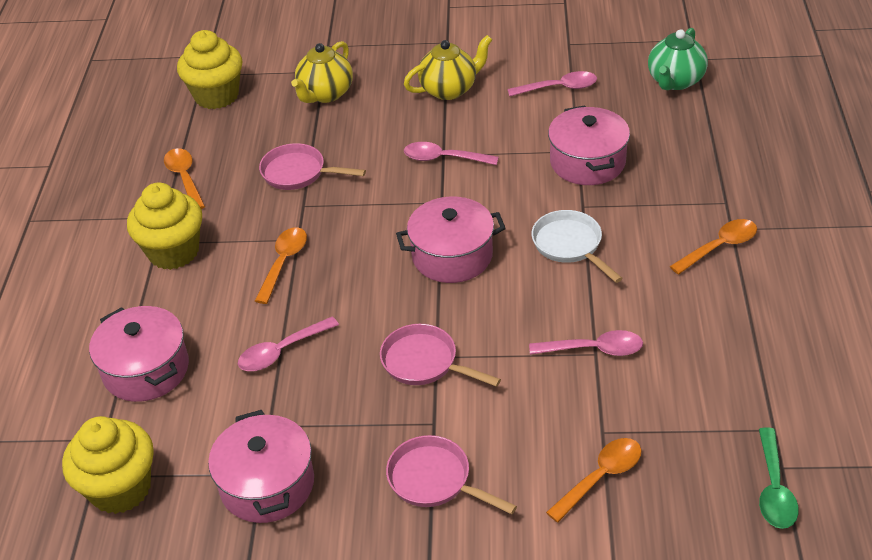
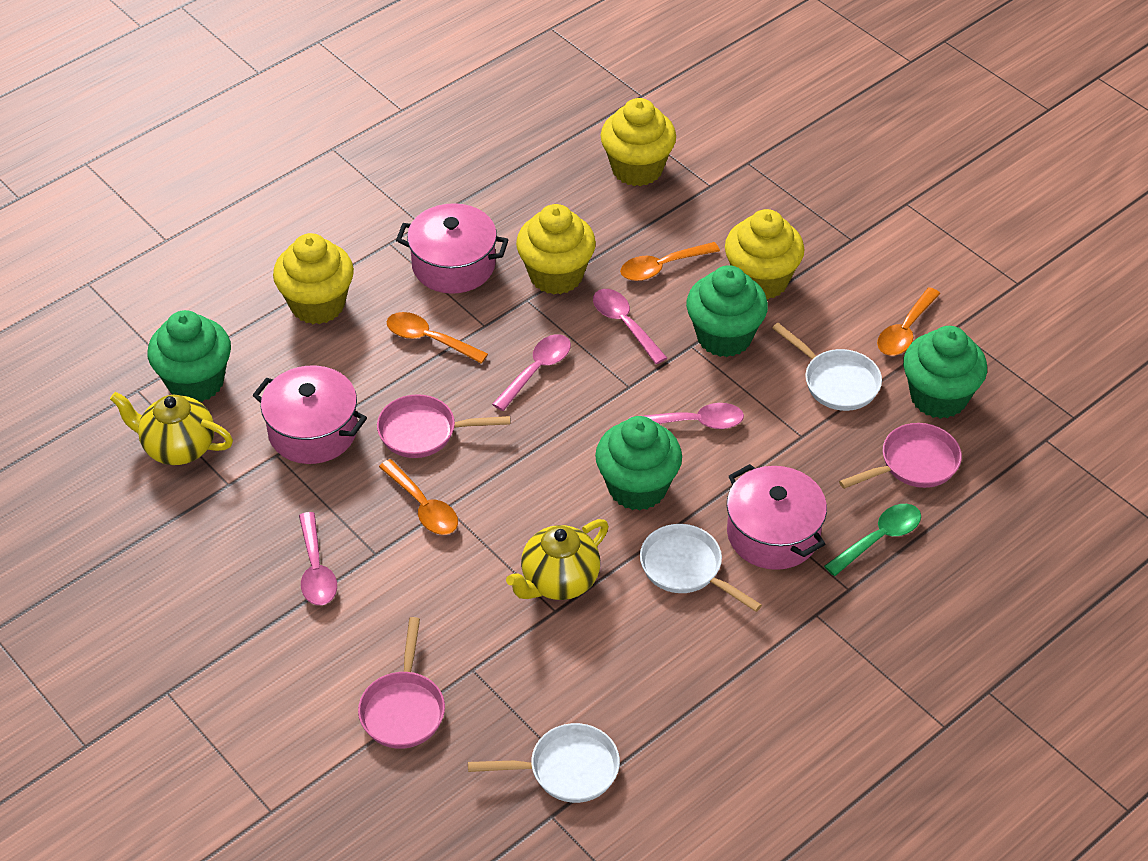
green cupcake: 0 -> 4
green teapot: 1 -> 0
pink pot: 4 -> 3
white pan: 1 -> 3
yellow cupcake: 3 -> 4

